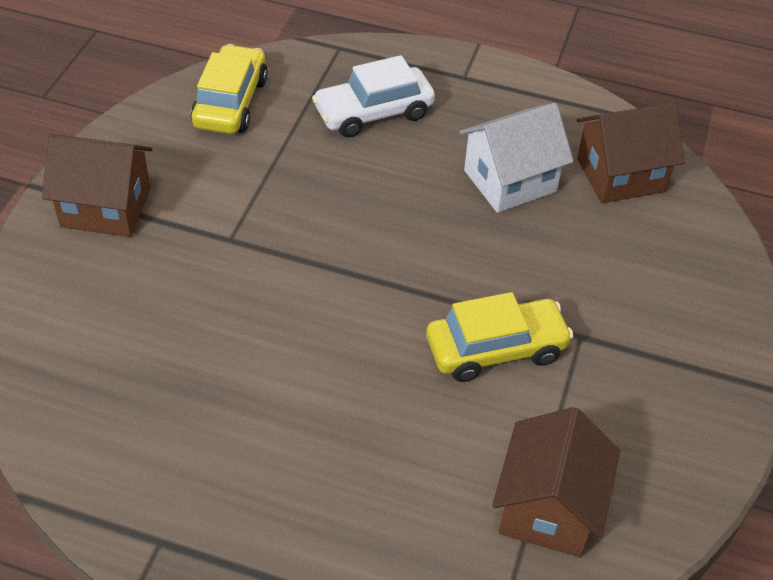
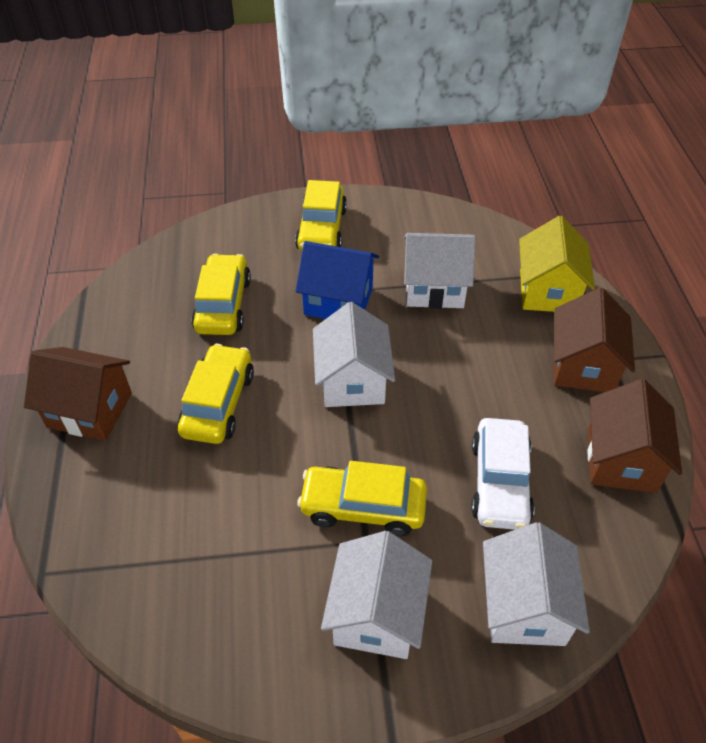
blue house: 0 -> 1
white house: 1 -> 4
yellow car: 2 -> 4
yellow house: 0 -> 1

